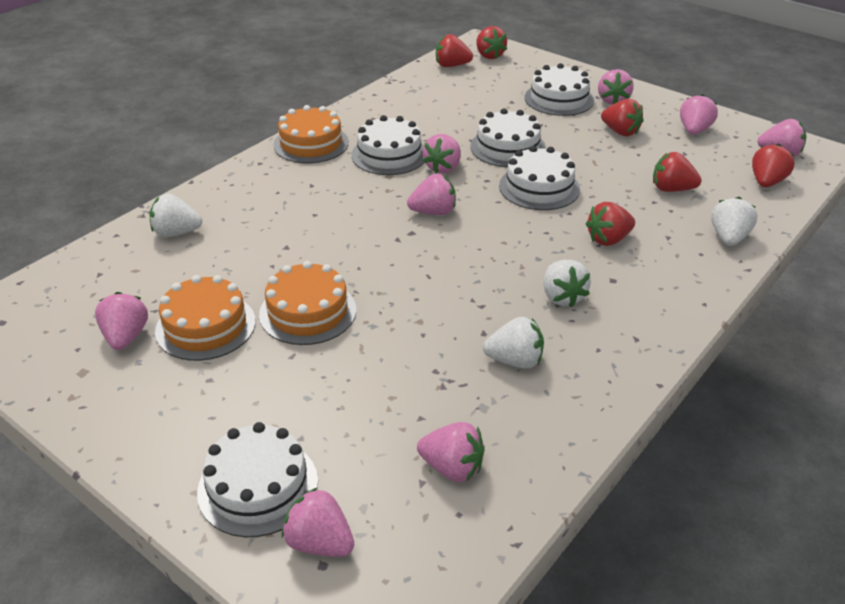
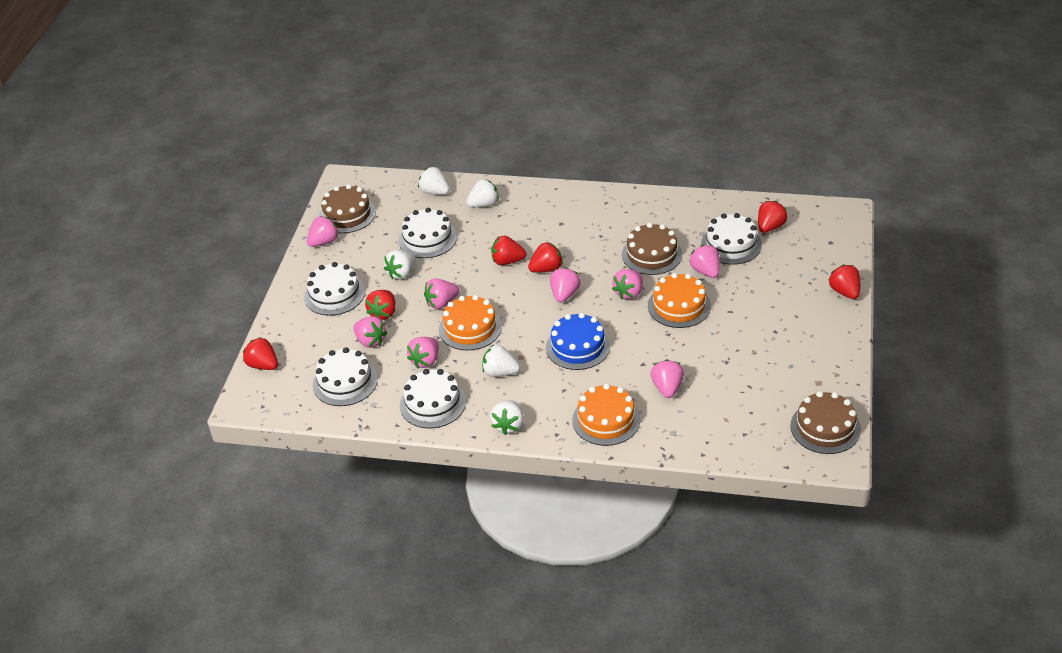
blue cake: 0 -> 1
brown cake: 0 -> 3
white strawberry: 4 -> 5

